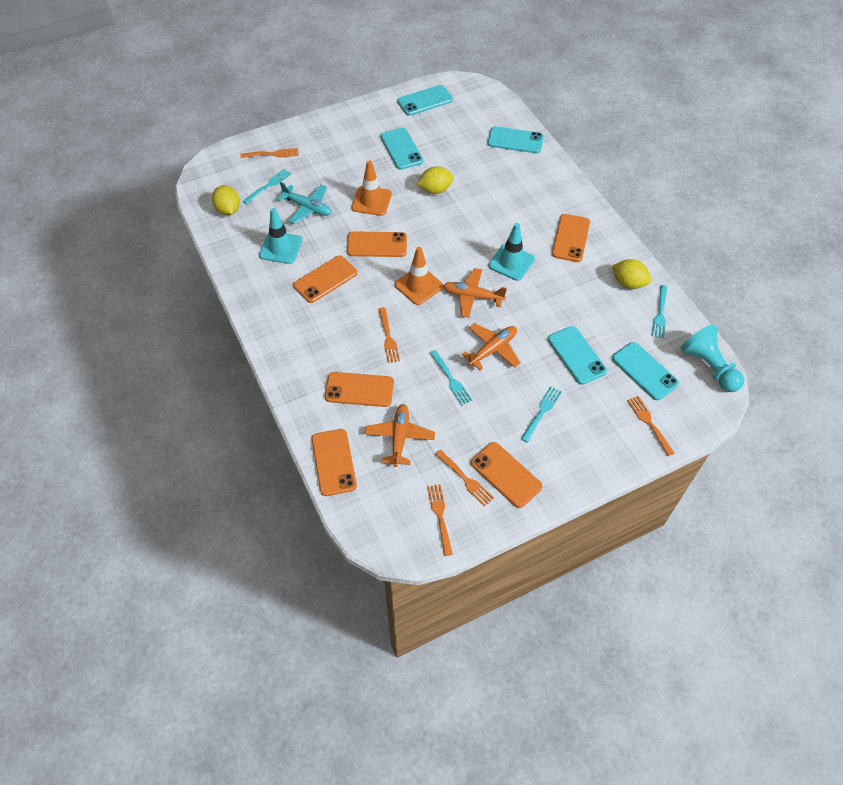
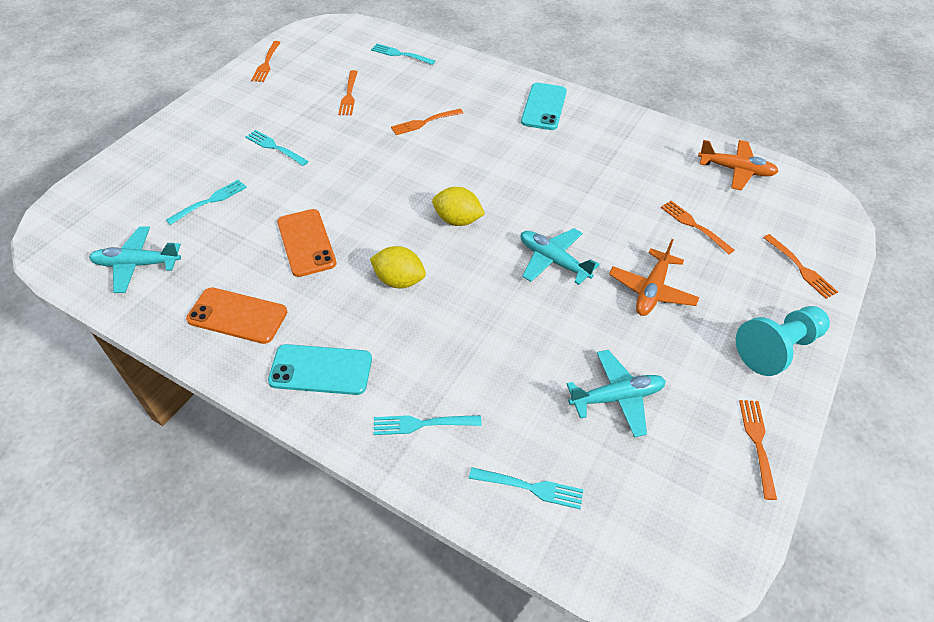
orange fork: 5 -> 6
orange phone: 6 -> 2
orange plane: 3 -> 2
orange traffic cone: 2 -> 0
turquoise fork: 4 -> 5
turquoise phone: 5 -> 2
turquoise plane: 1 -> 3
turquoise traffic cone: 2 -> 0
yellow lemon: 3 -> 2

